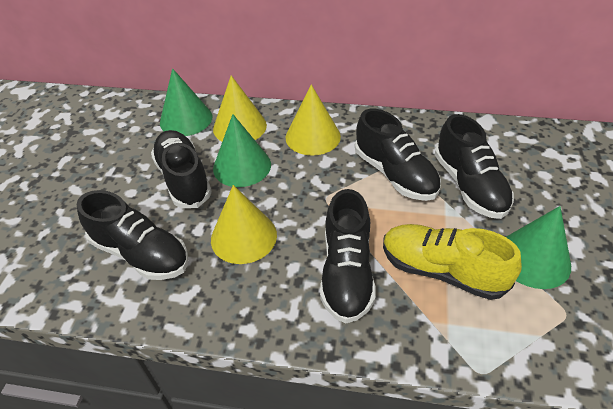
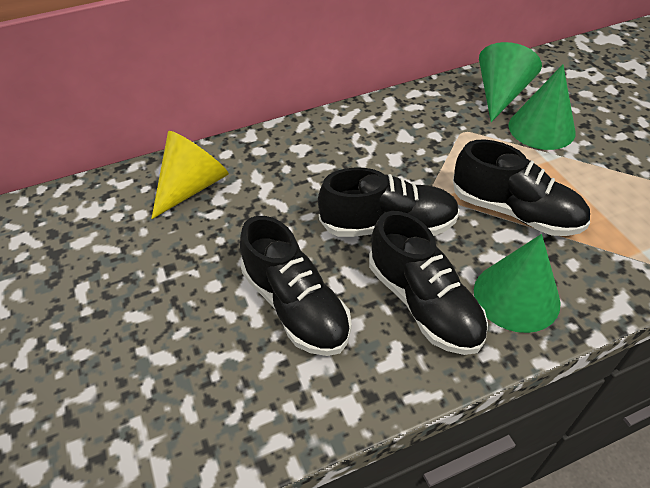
black shoe: 5 -> 4
yellow cone: 3 -> 1
yellow shoe: 1 -> 0

